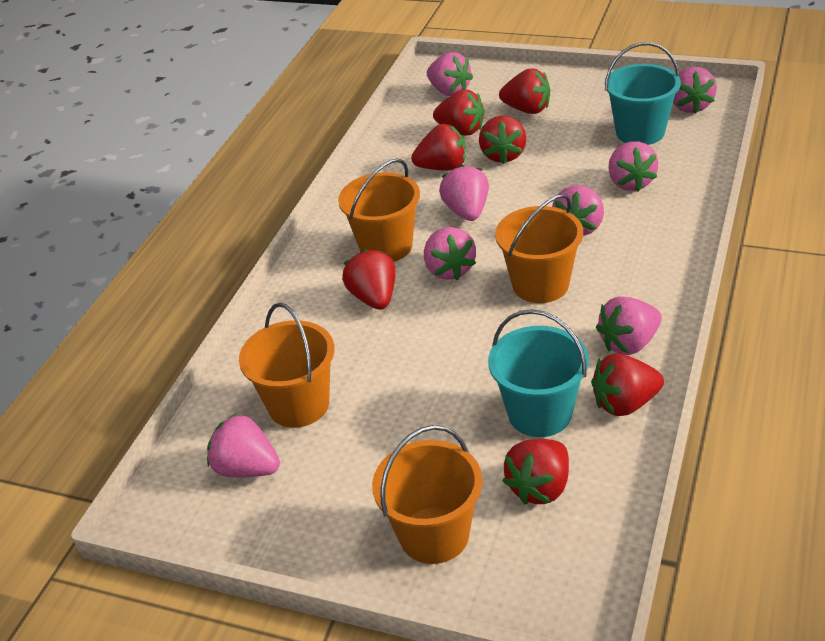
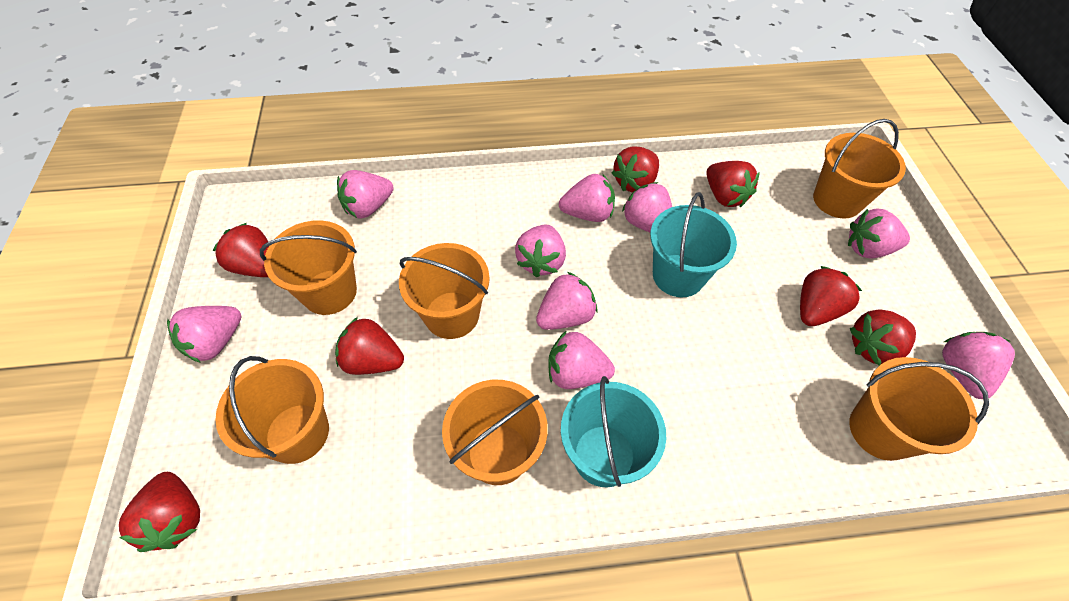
orange bucket: 4 -> 6
pink strawberry: 8 -> 9

